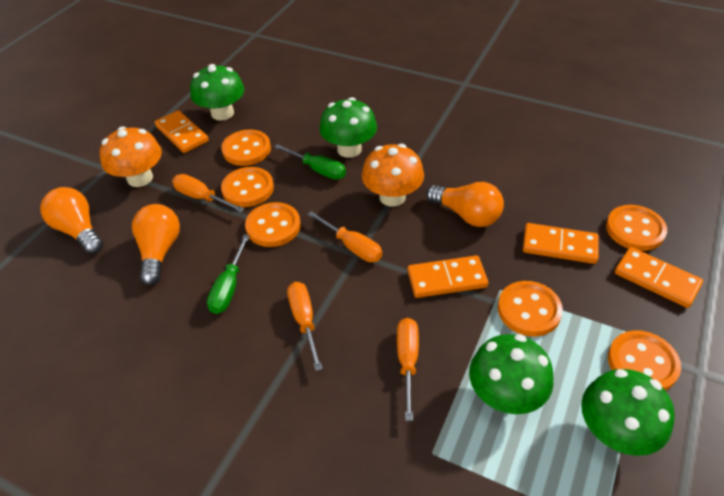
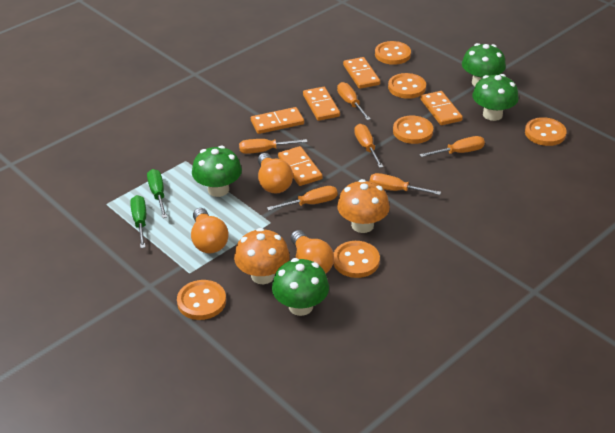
orange domino: 4 -> 5
orange screwdriver: 4 -> 6

